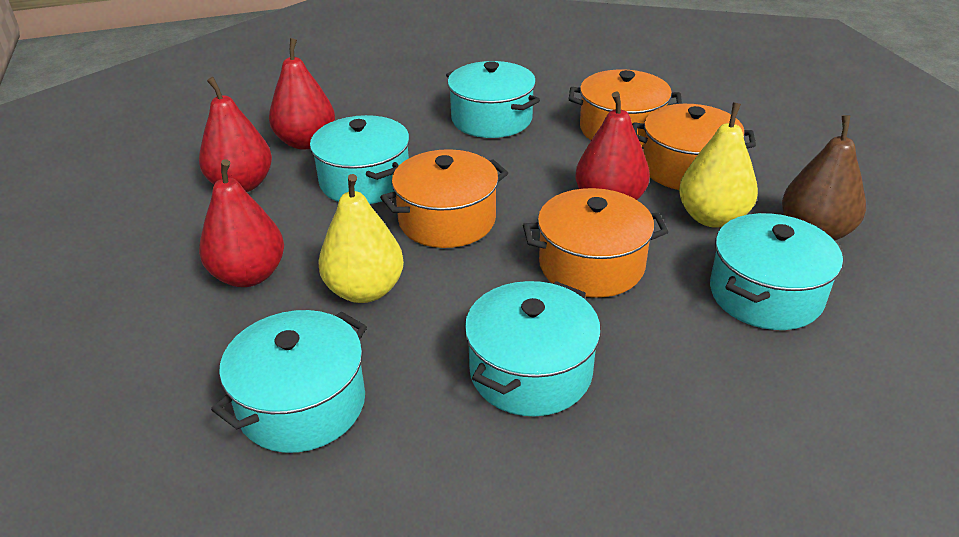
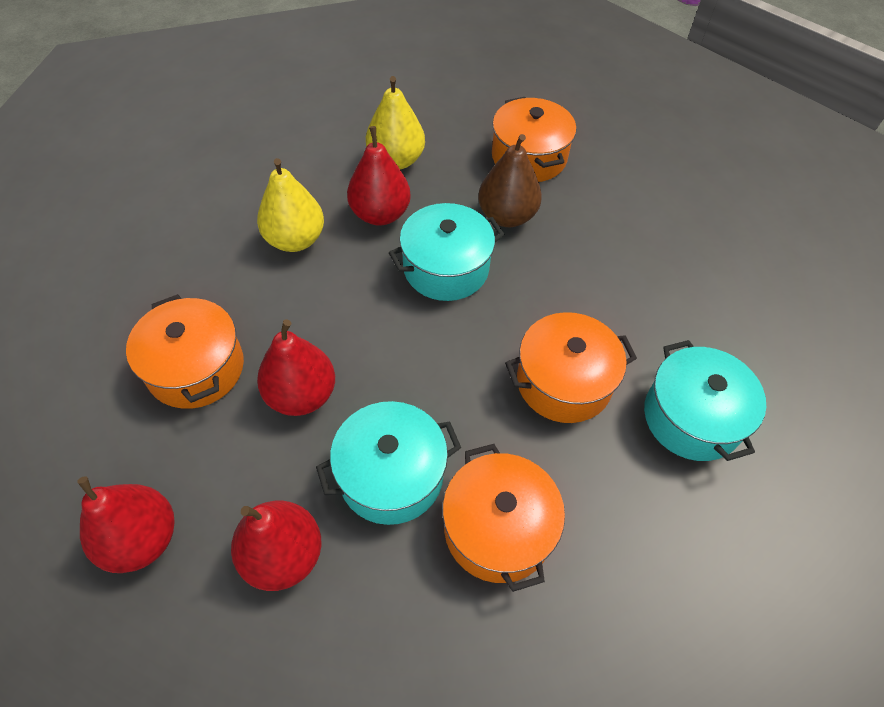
turquoise pot: 5 -> 3

